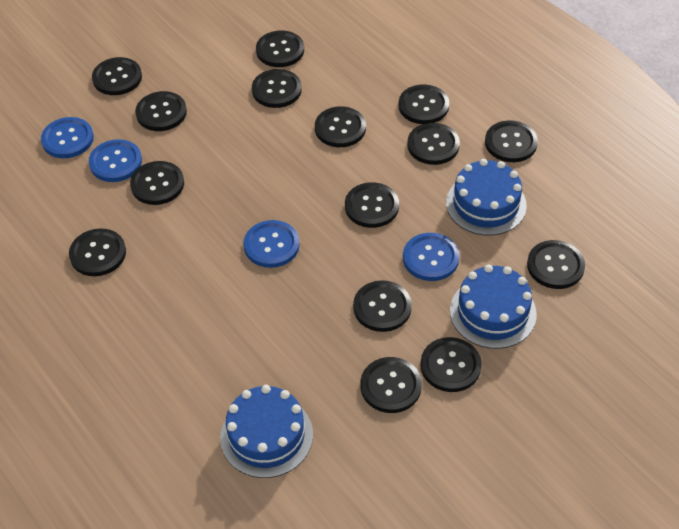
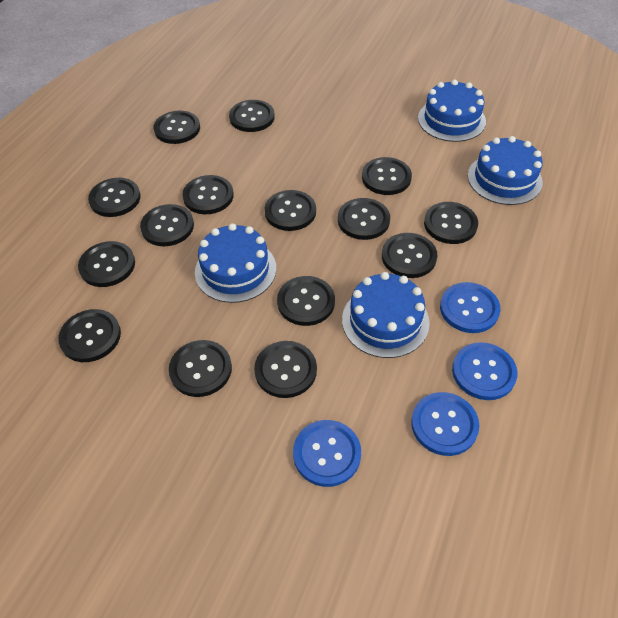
blue cake: 3 -> 4

